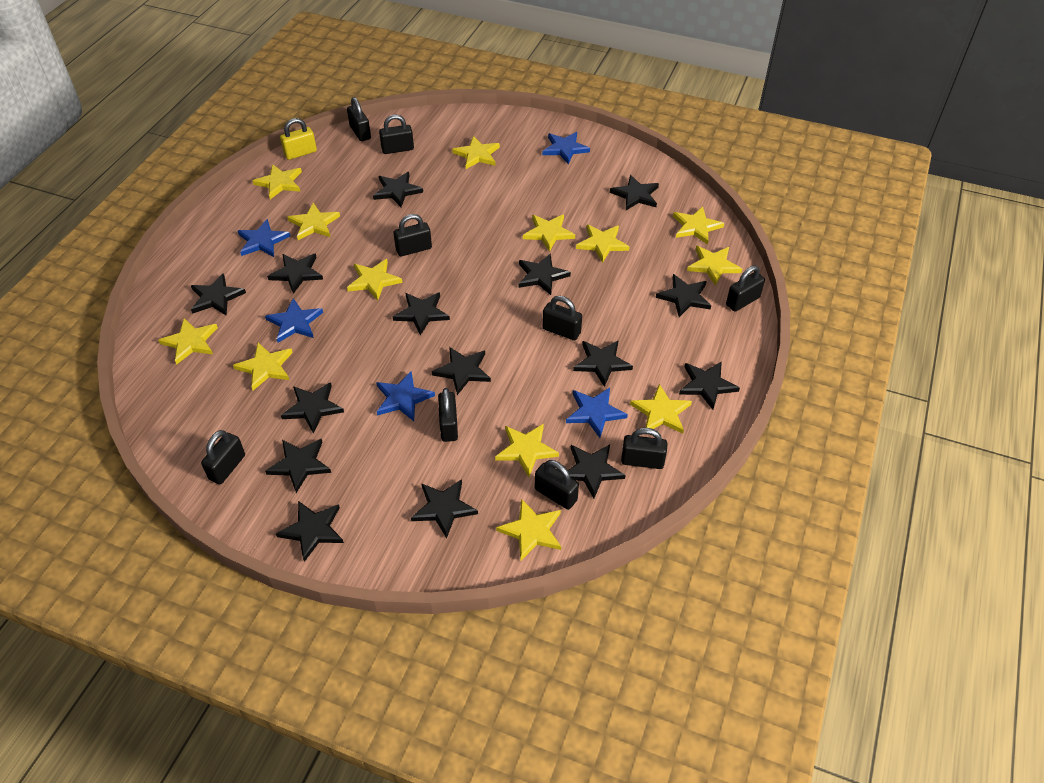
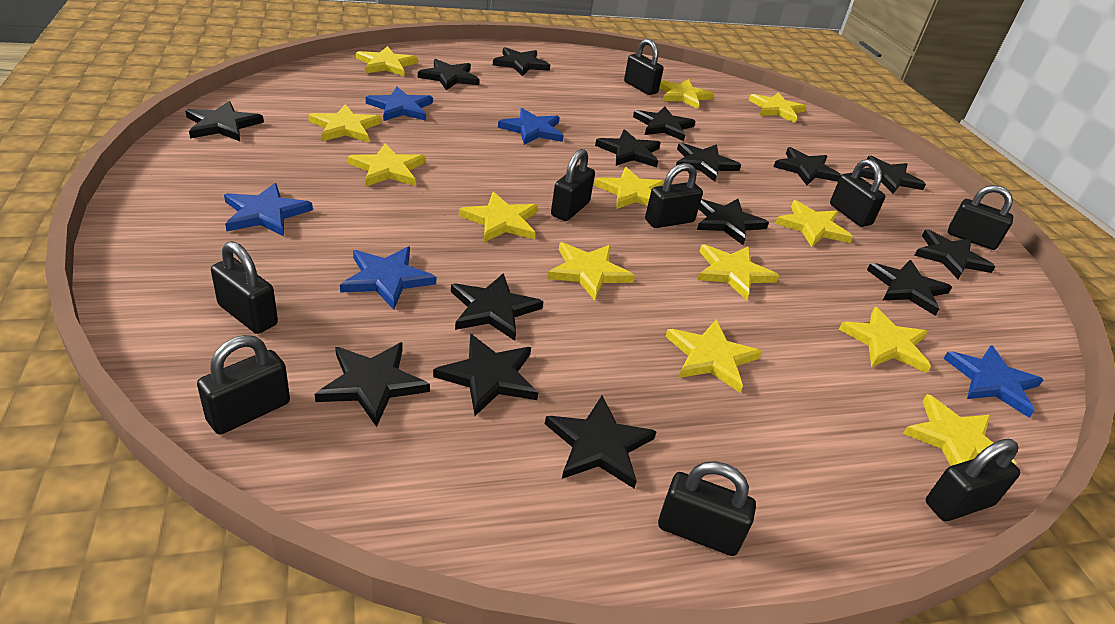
yellow padlock: 1 -> 0

